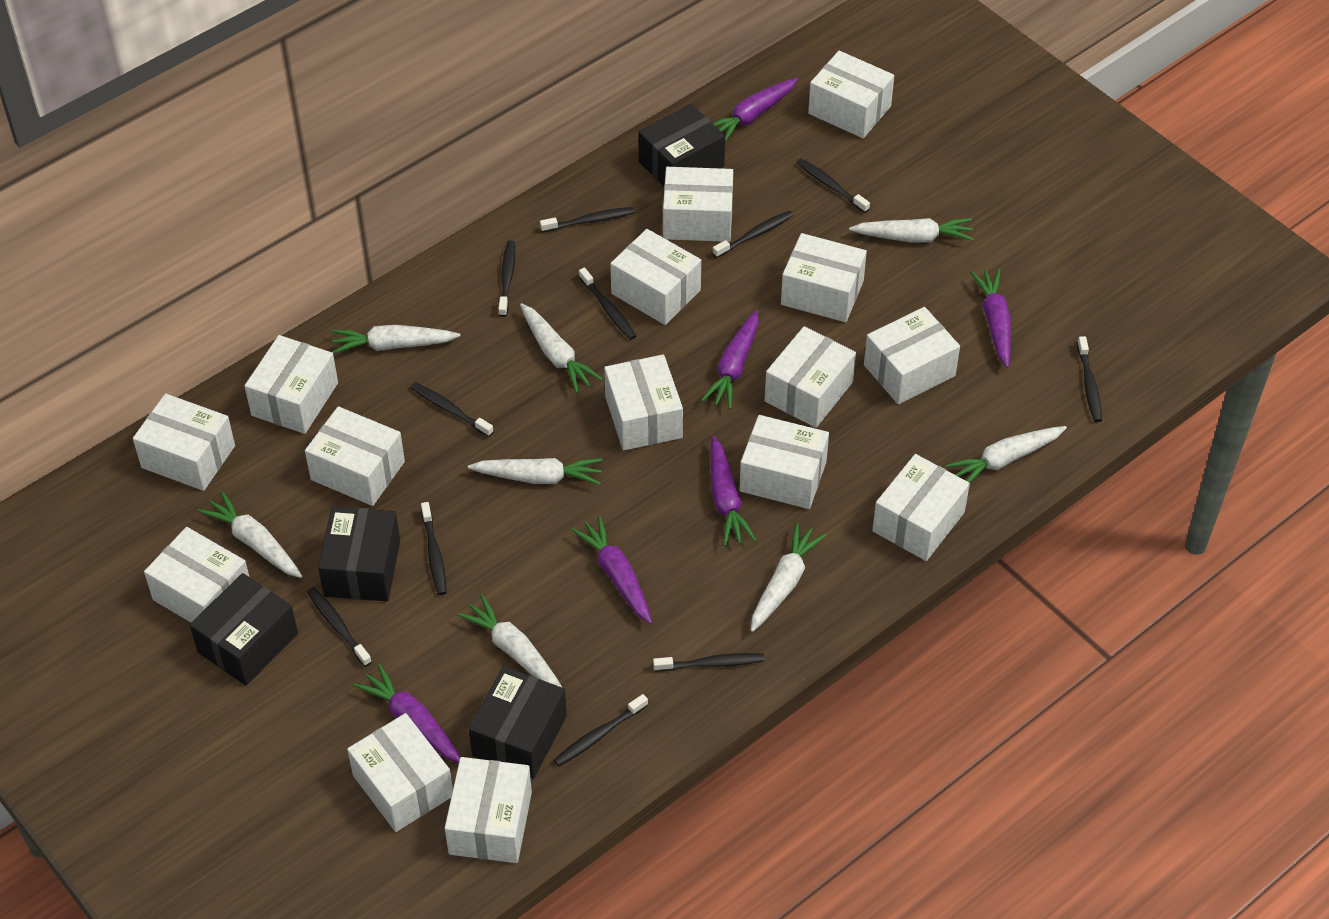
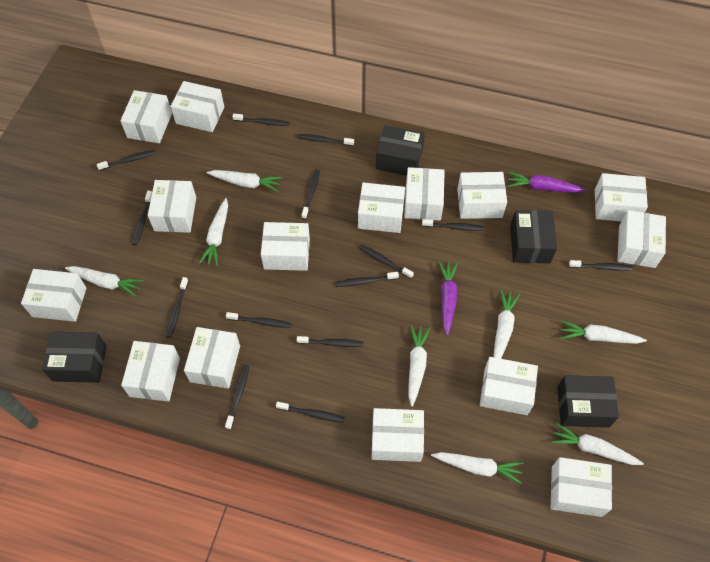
black toothbrush: 11 -> 14
purple carrot: 6 -> 2

